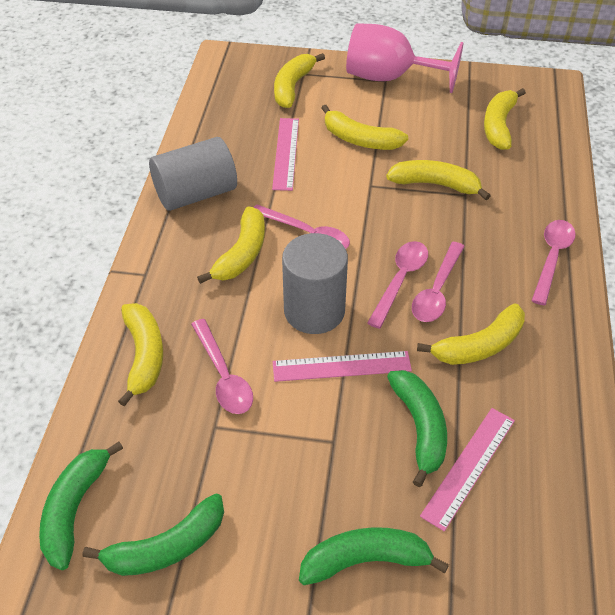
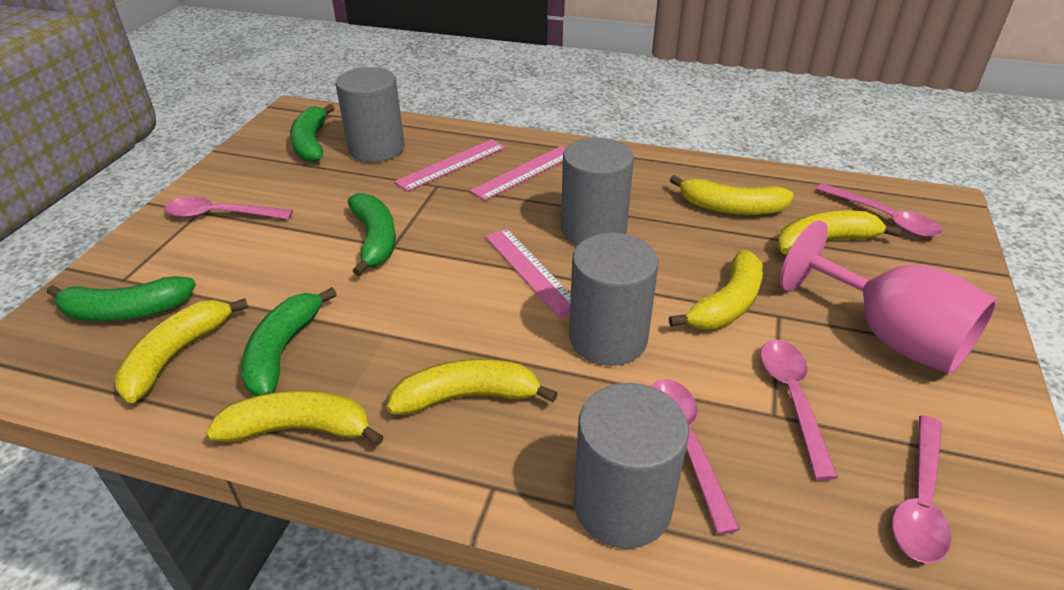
grey cylinder: 2 -> 4
yellow banana: 7 -> 6

